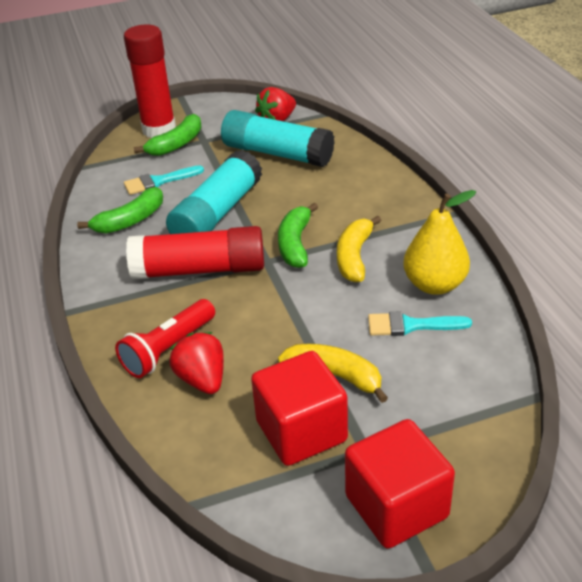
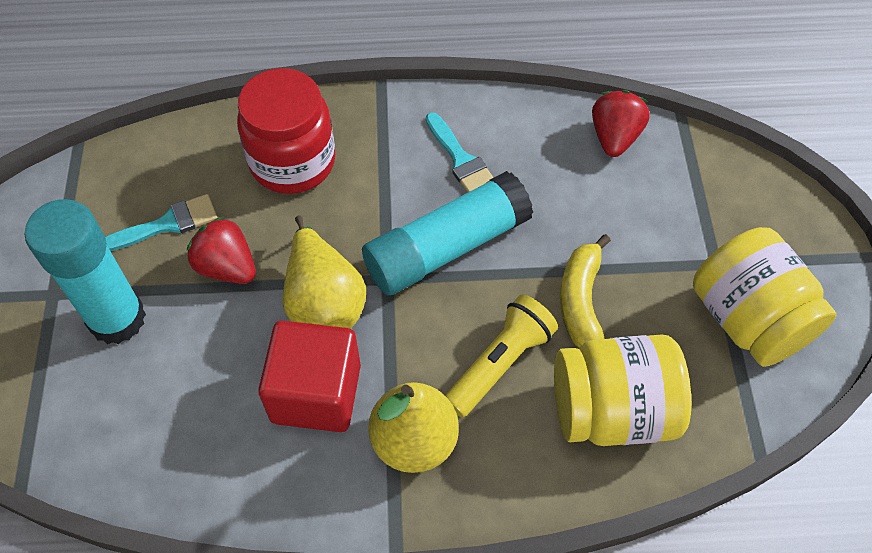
green banana: 3 -> 0
red cube: 2 -> 1
red flashlight: 1 -> 0
red glue stick: 2 -> 0
red jar: 0 -> 1
yellow banana: 2 -> 1
yellow flashlight: 0 -> 1
yellow jar: 0 -> 2
yellow pear: 1 -> 2

